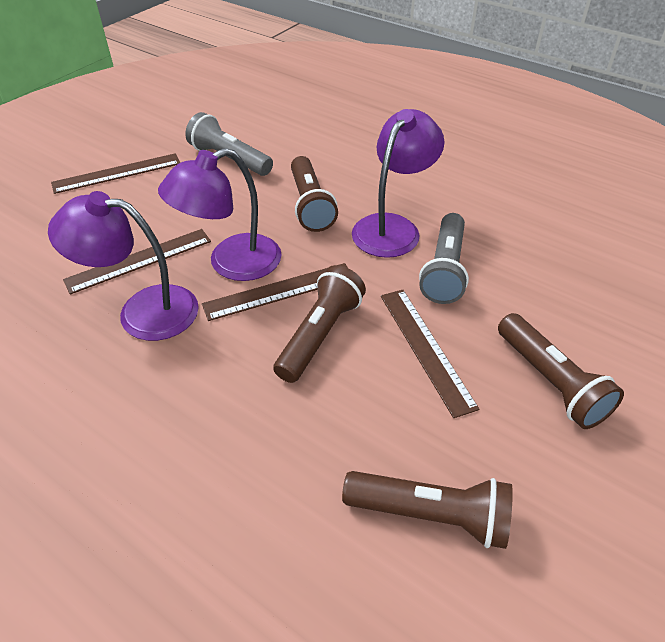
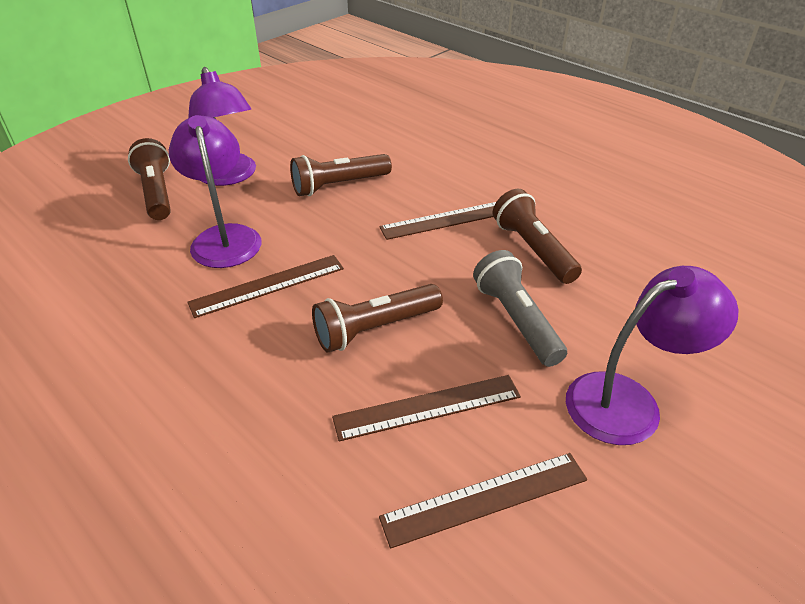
grey flashlight: 2 -> 1

